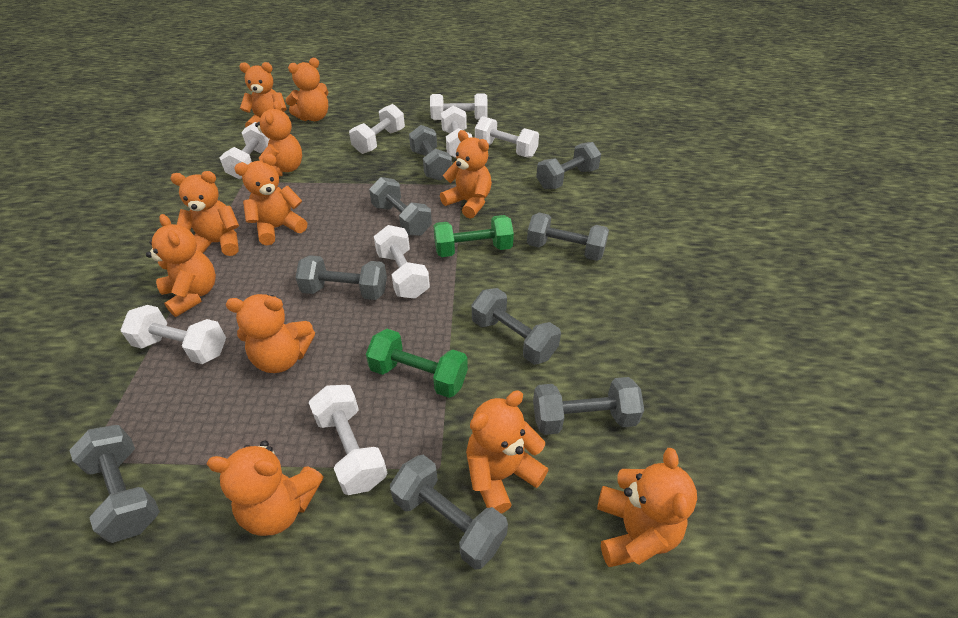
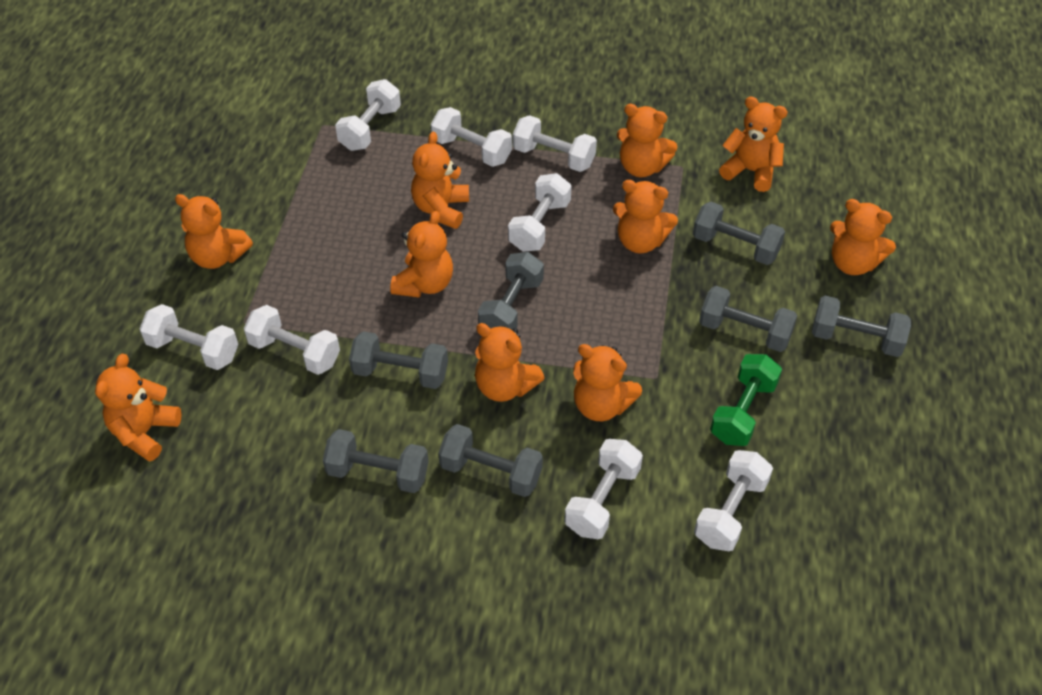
green dumbbell: 2 -> 1
grey dumbbell: 9 -> 7
orange teddy bear: 11 -> 10

